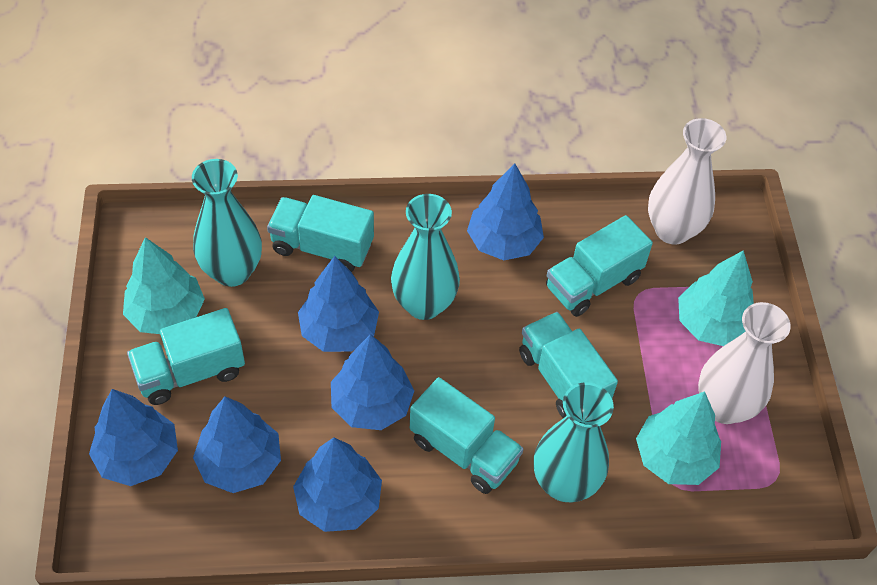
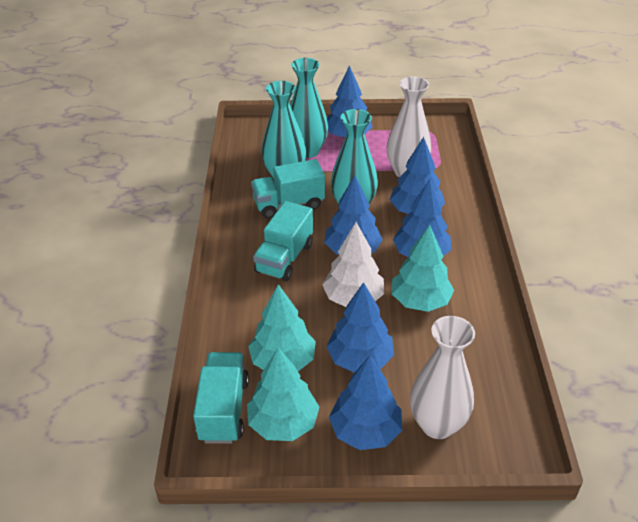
turquoise truck: 5 -> 3
white tree: 0 -> 1

